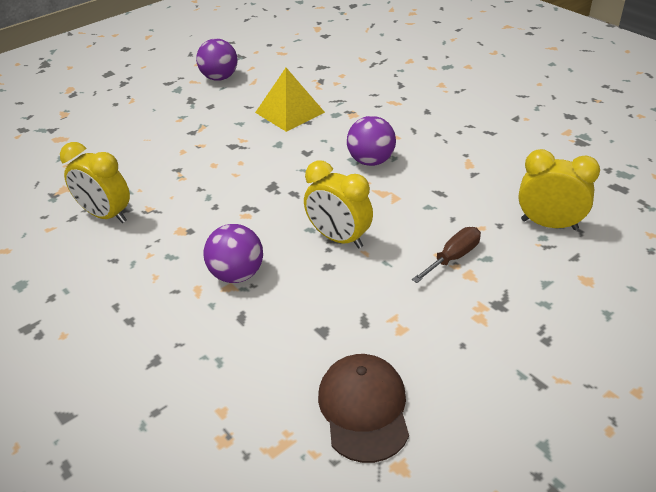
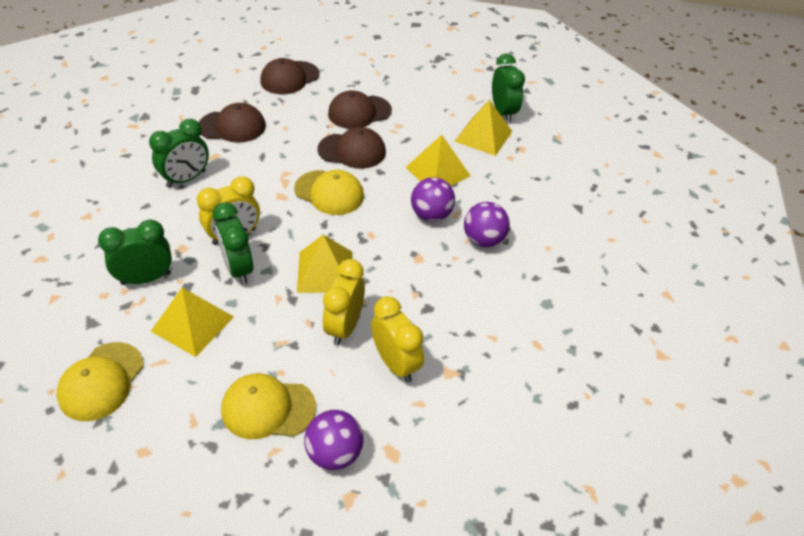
brown cap: 1 -> 4
brown screwdriver: 1 -> 0
green clock: 0 -> 4
yellow cap: 0 -> 3
yellow pyramid: 1 -> 4

